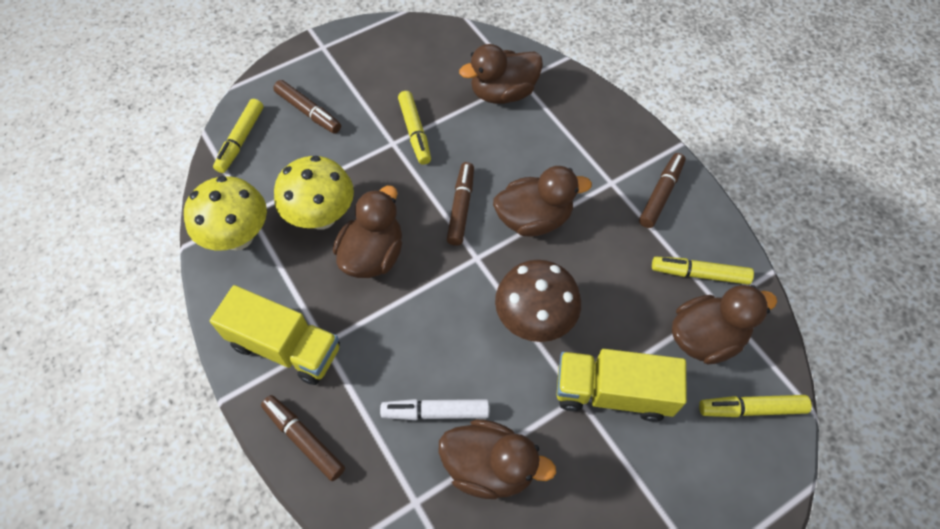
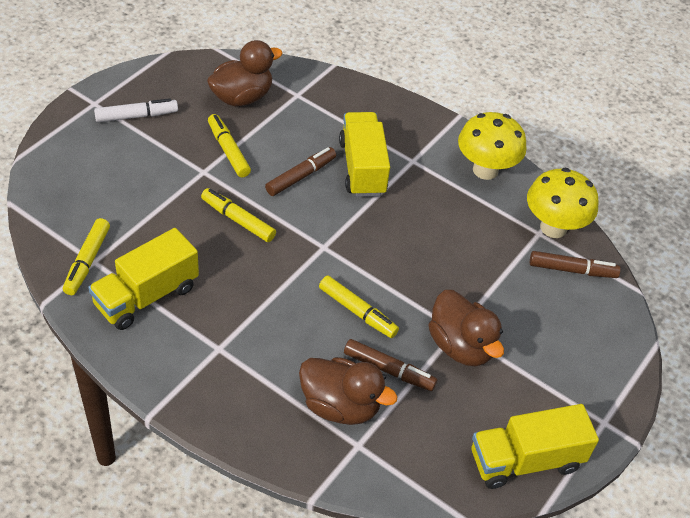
brown duck: 5 -> 3
brown marker: 4 -> 3
brown mushroom: 1 -> 0
yellow truck: 2 -> 3

